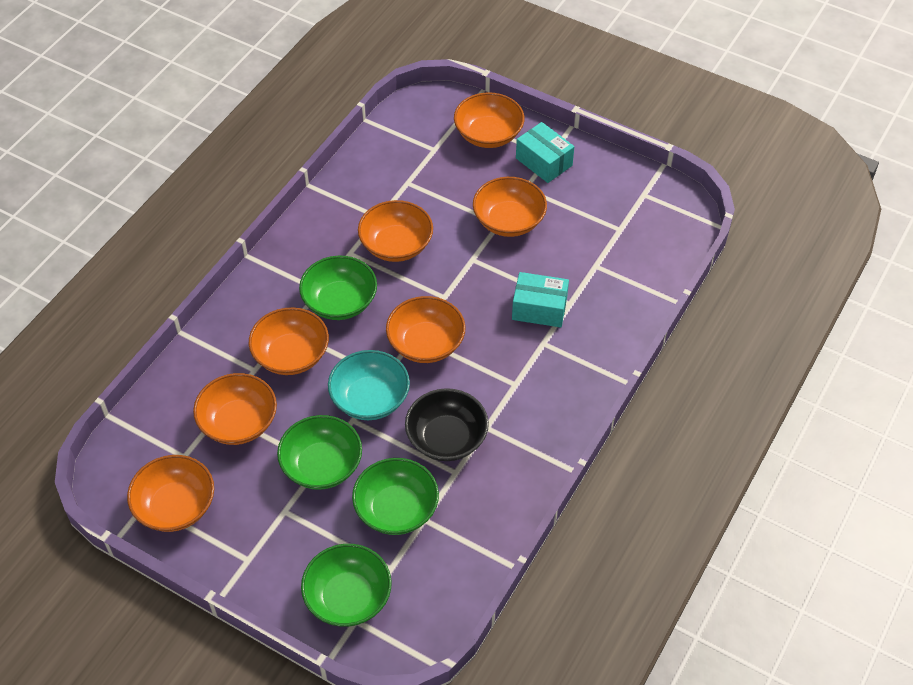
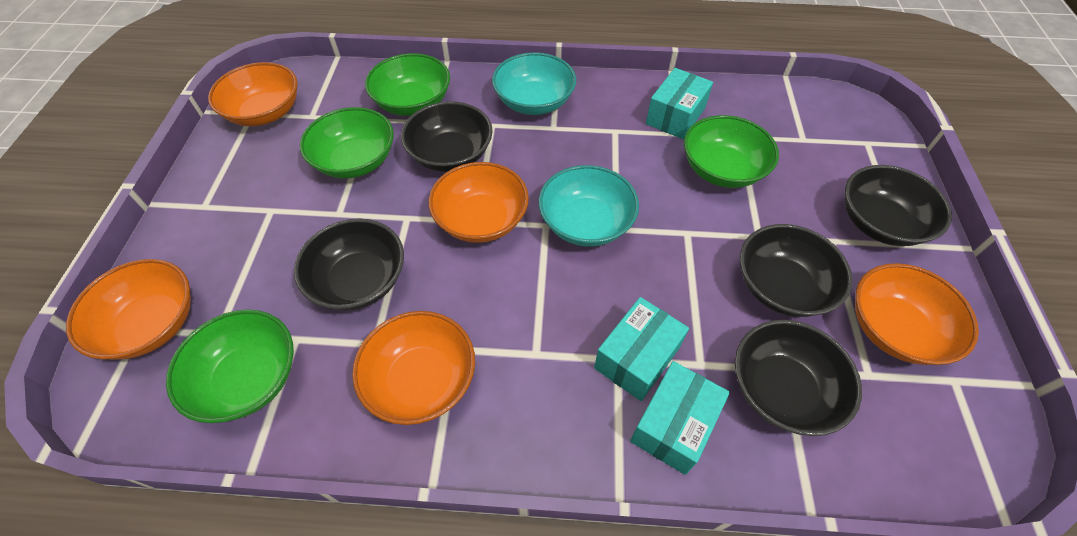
black bowl: 1 -> 5
orange bowl: 7 -> 5
turquoise bowl: 1 -> 2
turquoise box: 2 -> 3

